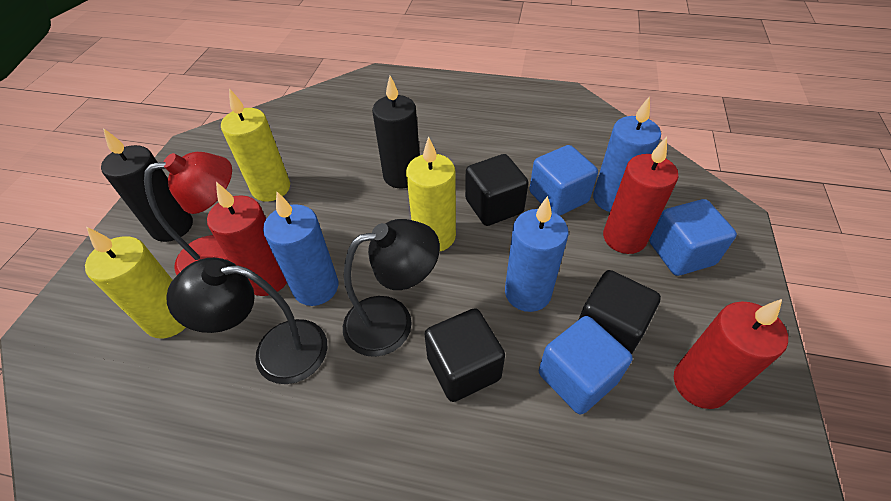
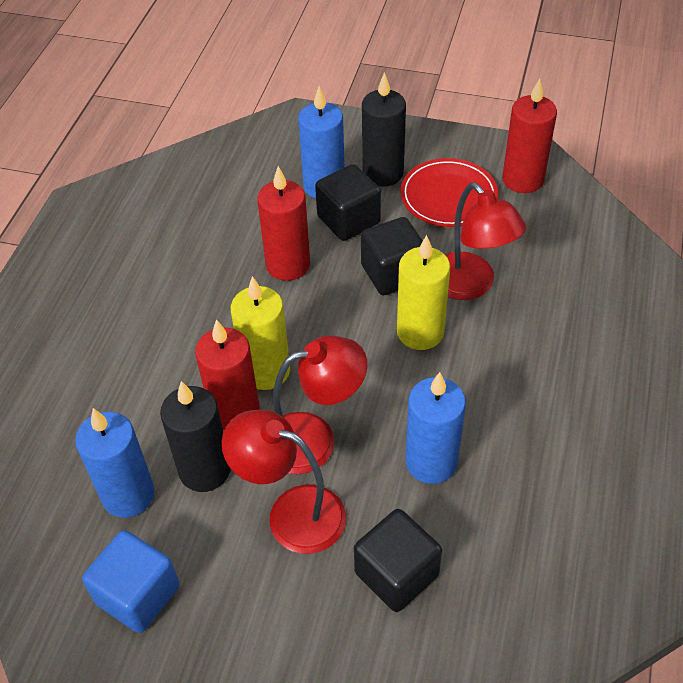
black lamp: 2 -> 0
blue cube: 3 -> 1
red lamp: 1 -> 3
red plate: 0 -> 1
yellow candle: 3 -> 2

